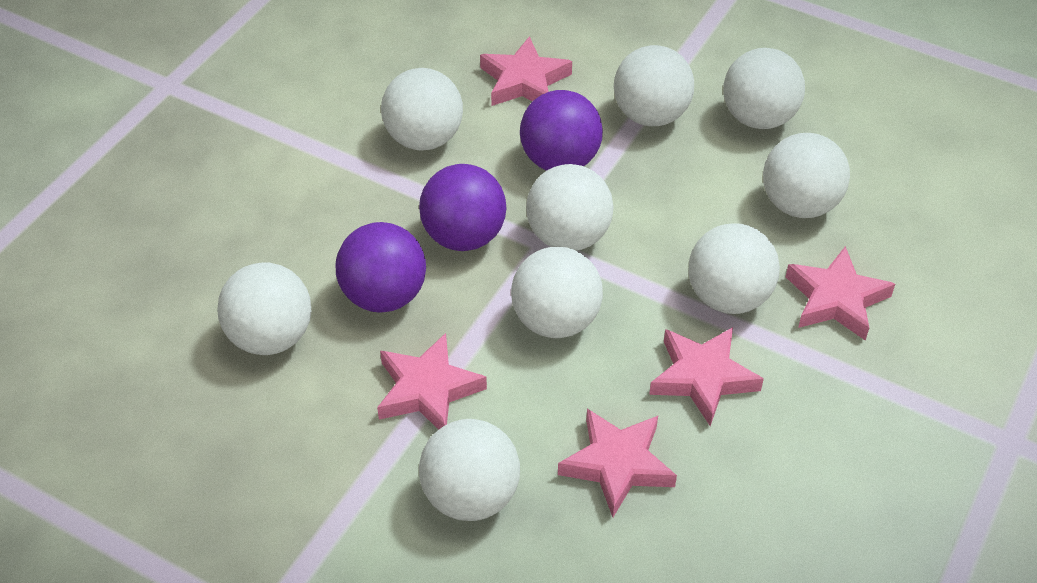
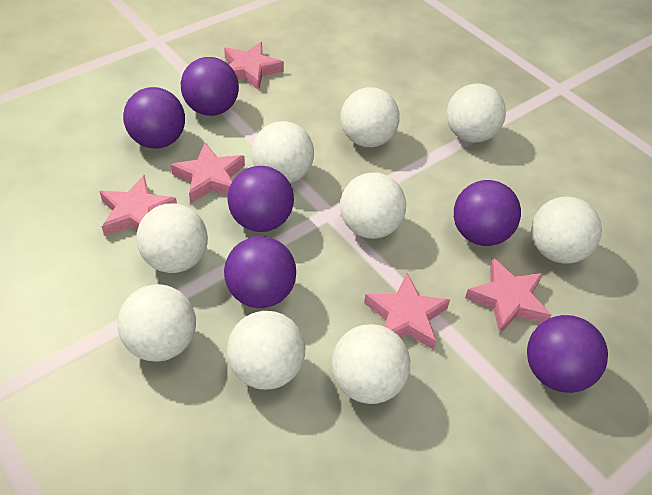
purple ball: 3 -> 6

